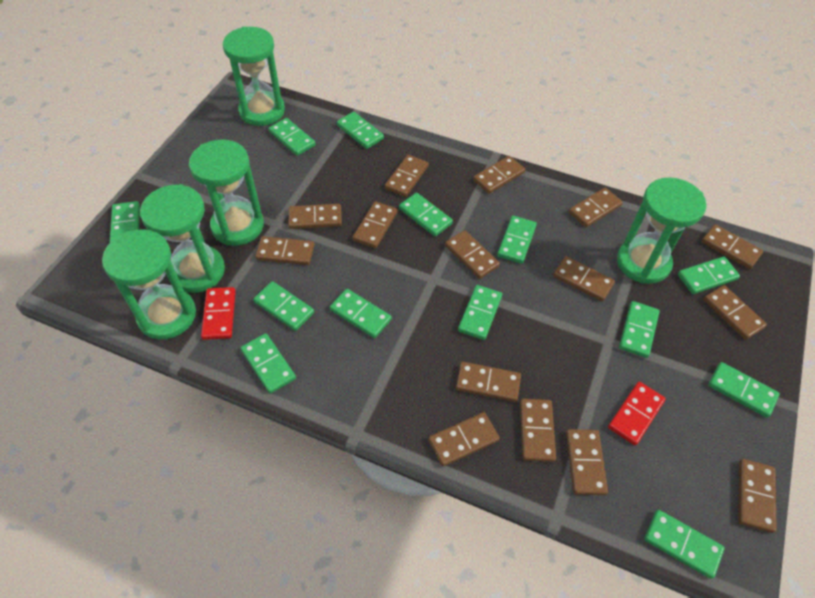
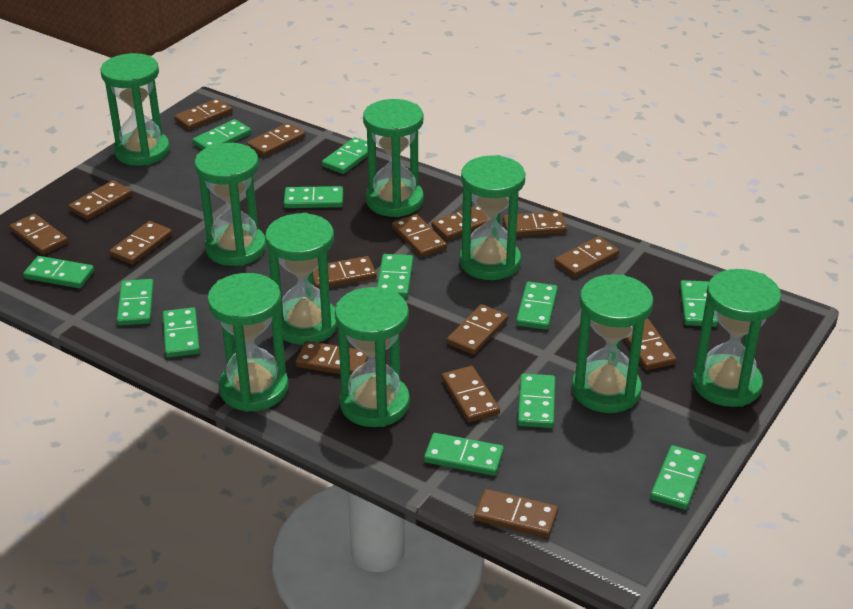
green domino: 13 -> 12
green hourglass: 5 -> 9
red domino: 2 -> 0

